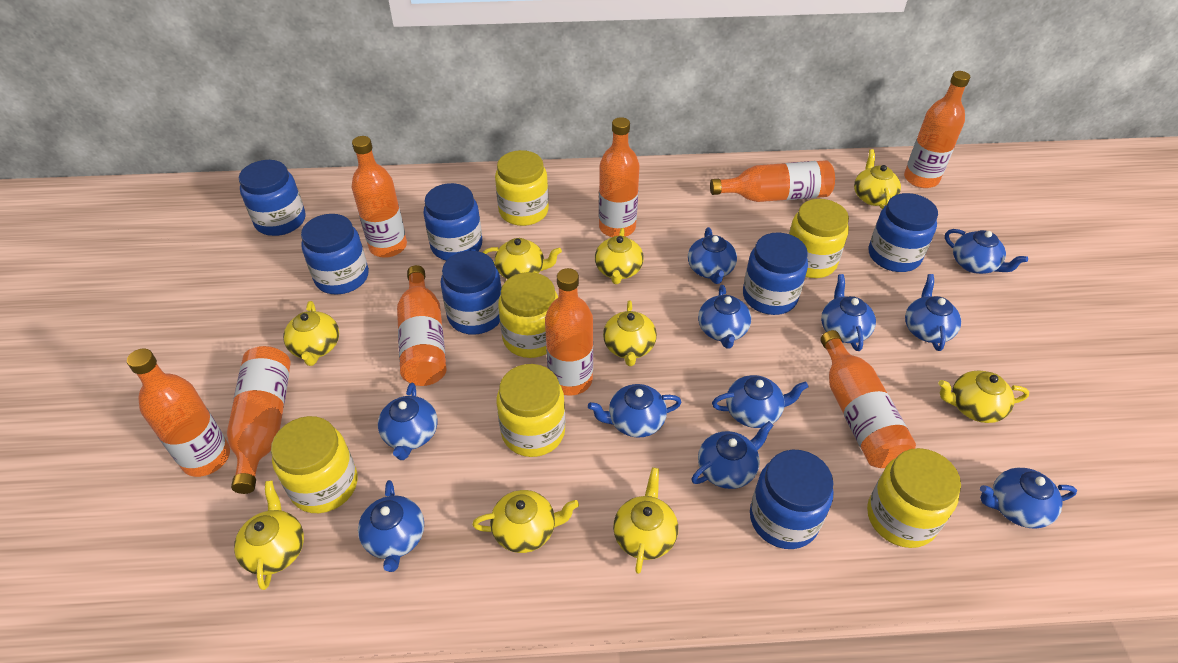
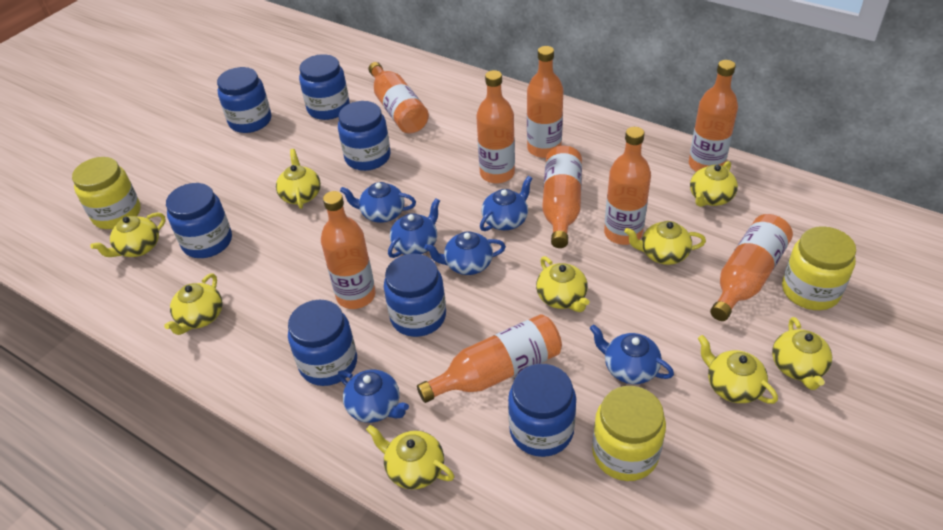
blue teapot: 11 -> 6
yellow jar: 6 -> 3

